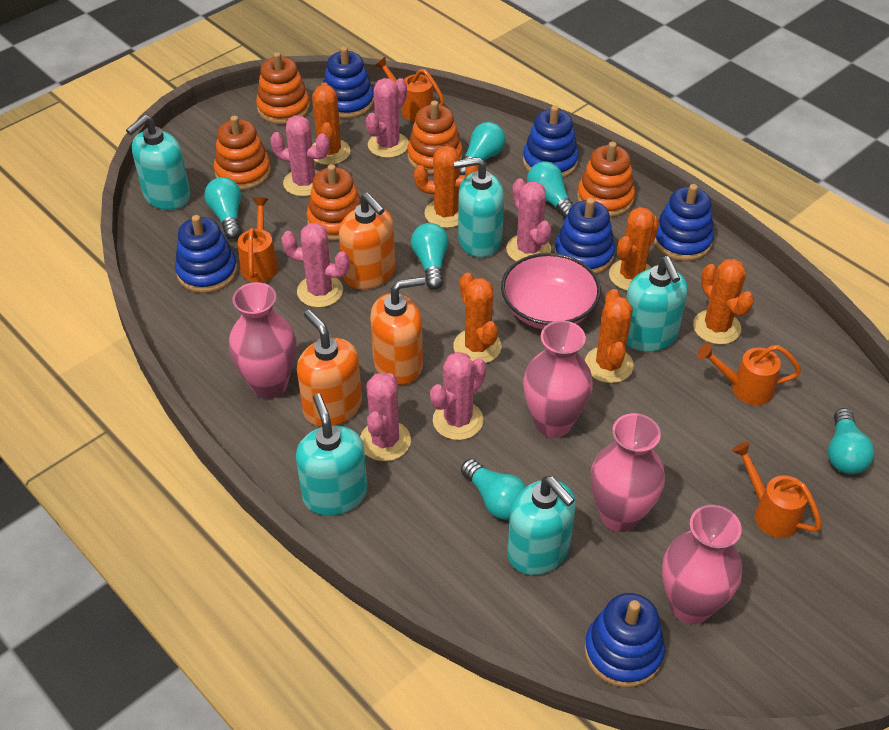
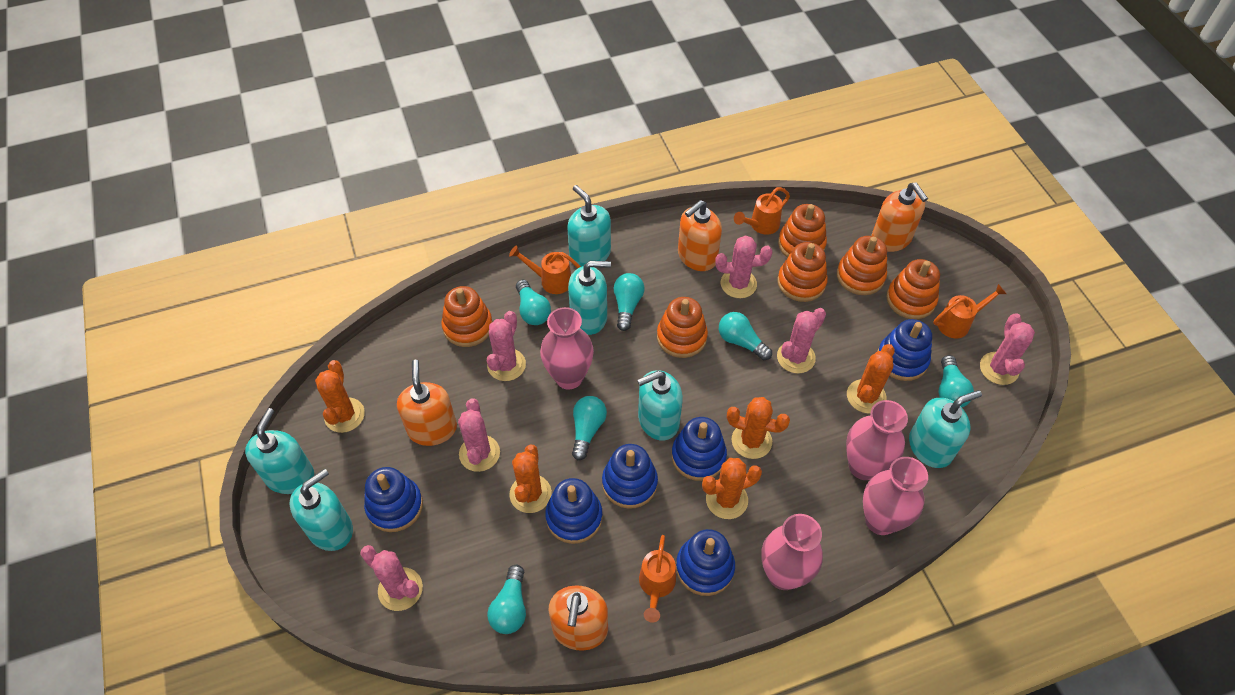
orange cactus: 6 -> 5
orange soap dispenser: 3 -> 4
orange stacking toy: 5 -> 6
pink bowl: 1 -> 0
turquoise soap dispenser: 5 -> 6

